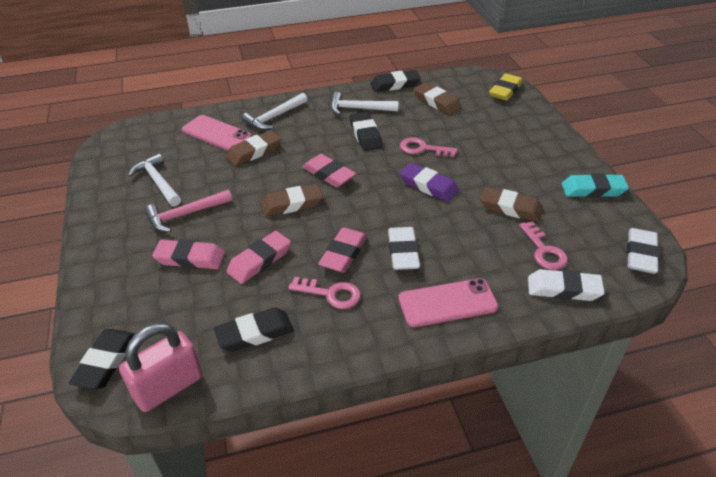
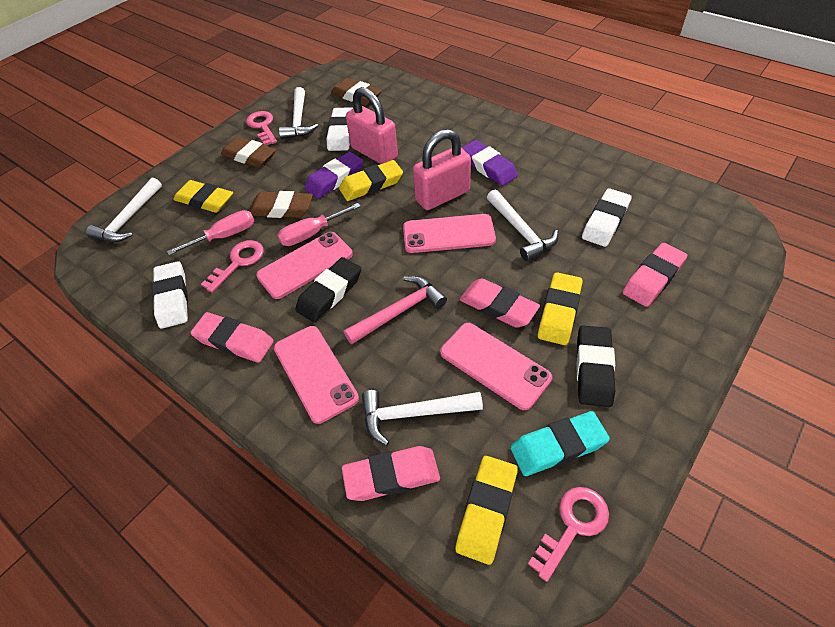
black eraser: 4 -> 2
brown eraser: 4 -> 3
pink padlock: 1 -> 2
pink phone: 2 -> 4
pink screwdriver: 0 -> 2
purple eraser: 1 -> 2
white hammer: 3 -> 4
yellow eraser: 1 -> 4

